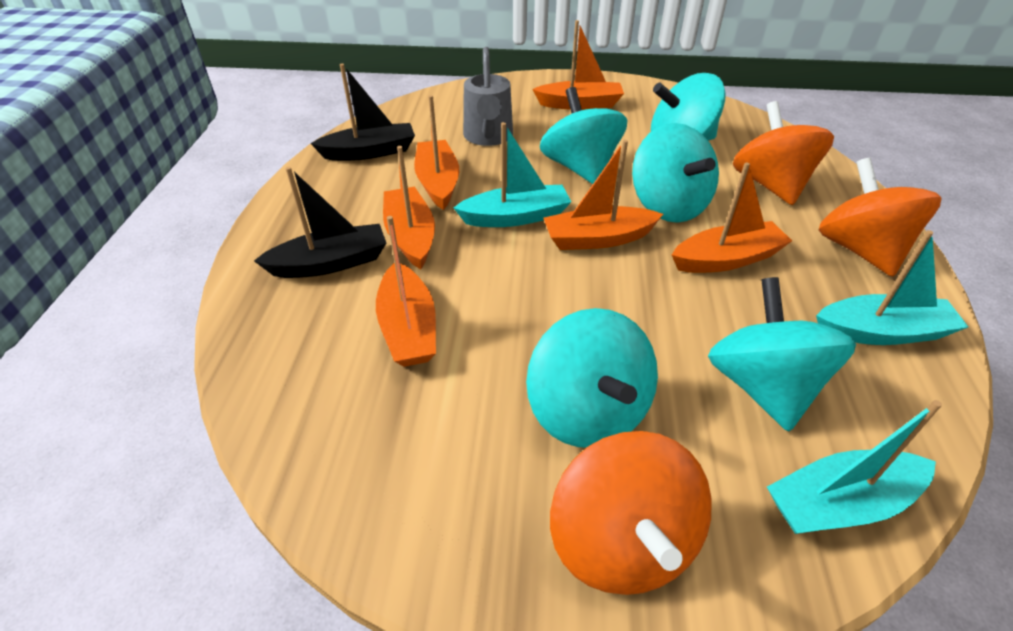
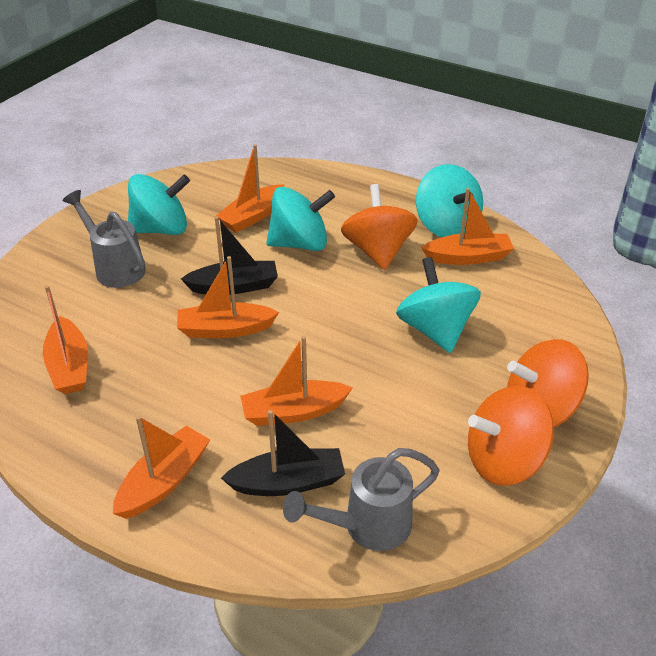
grey watering can: 1 -> 2
turquoise boat: 3 -> 0
turquoise spinning top: 5 -> 4

